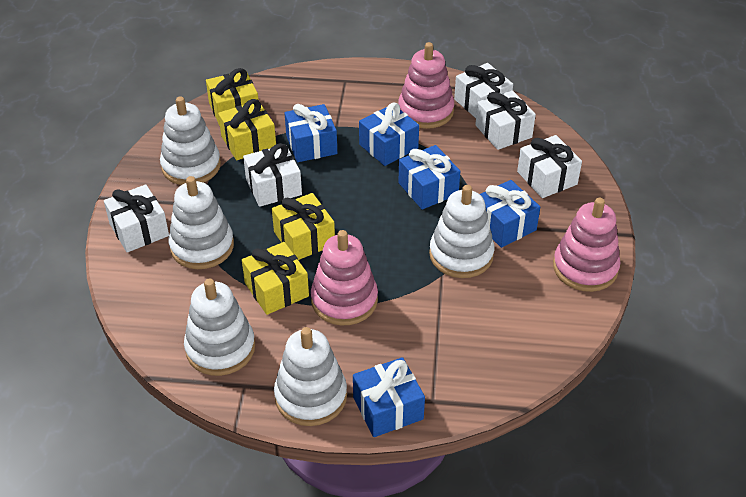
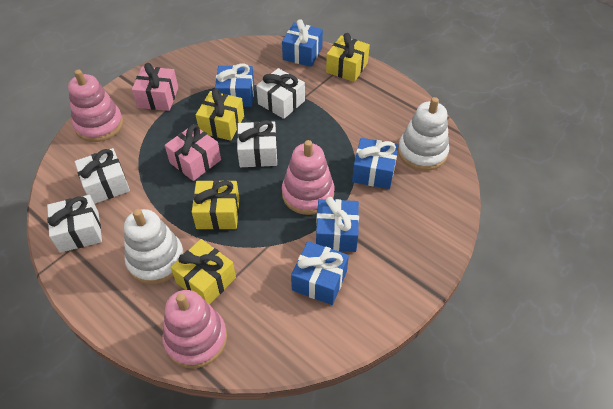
pink gift: 0 -> 2
white gift: 5 -> 4
white stacking toy: 5 -> 2

